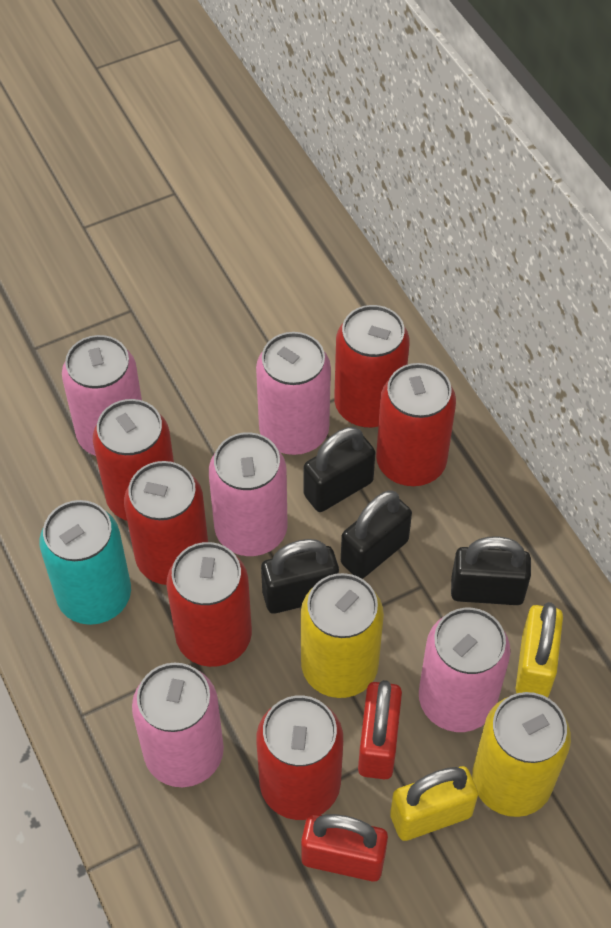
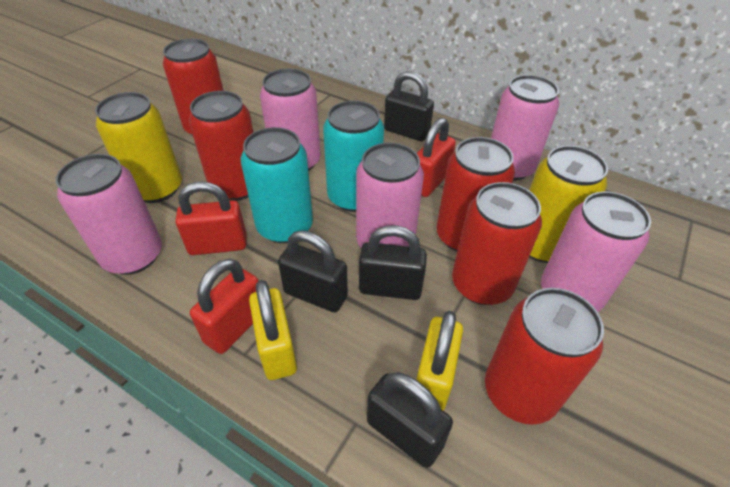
red can: 6 -> 5
red padlock: 2 -> 3
turquoise can: 1 -> 2

